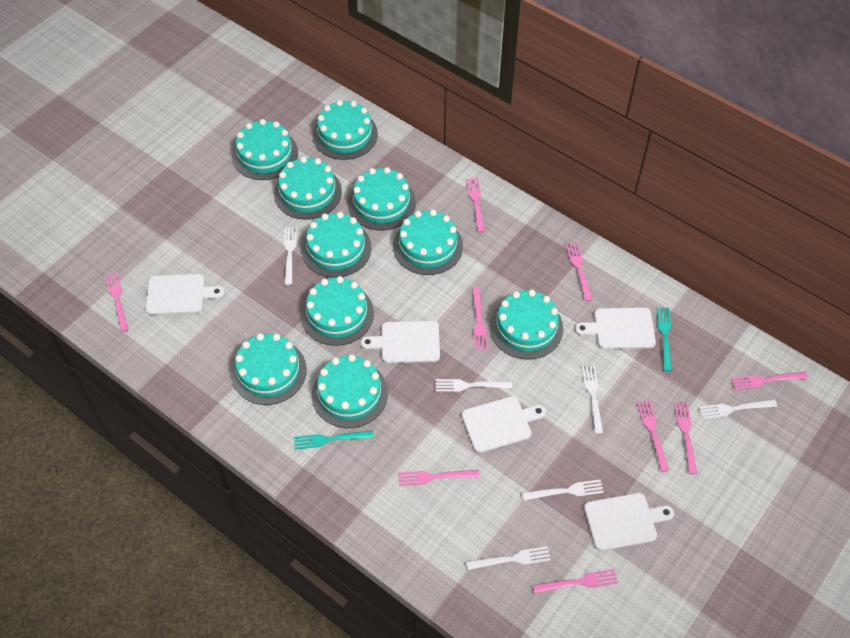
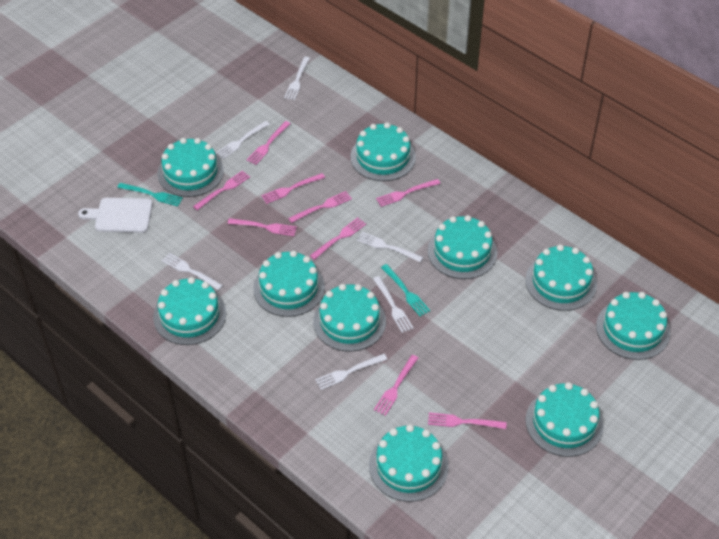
white cutting board: 5 -> 1

